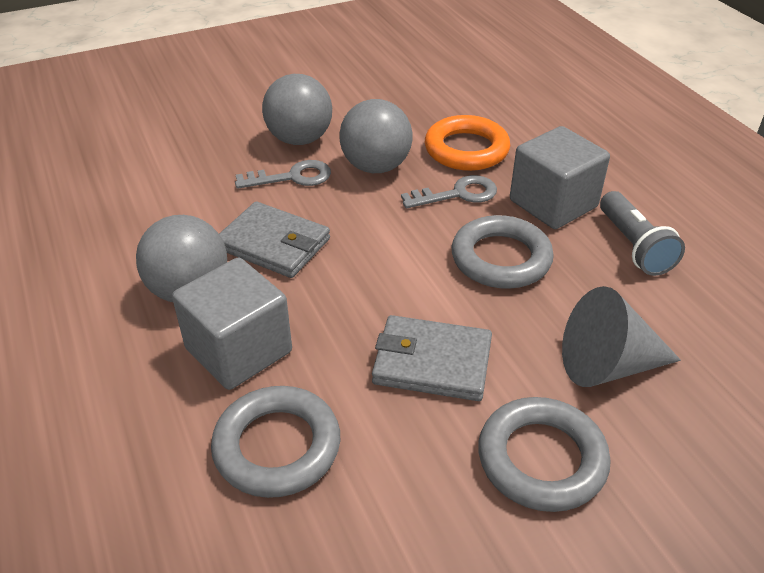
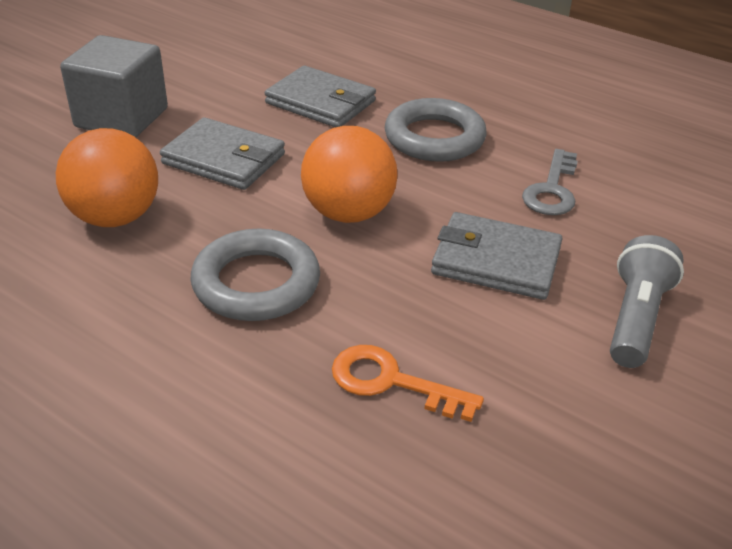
grey ball: 3 -> 0
grey cone: 1 -> 0
grey cube: 2 -> 1
grey key: 2 -> 1
grey ring: 3 -> 2
grey wallet: 2 -> 3
orange ball: 0 -> 2
orange key: 0 -> 1
orange ring: 1 -> 0

